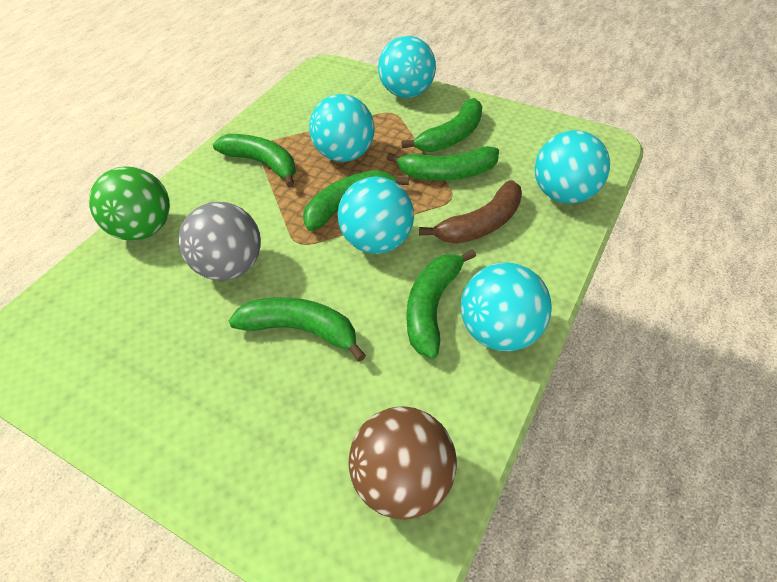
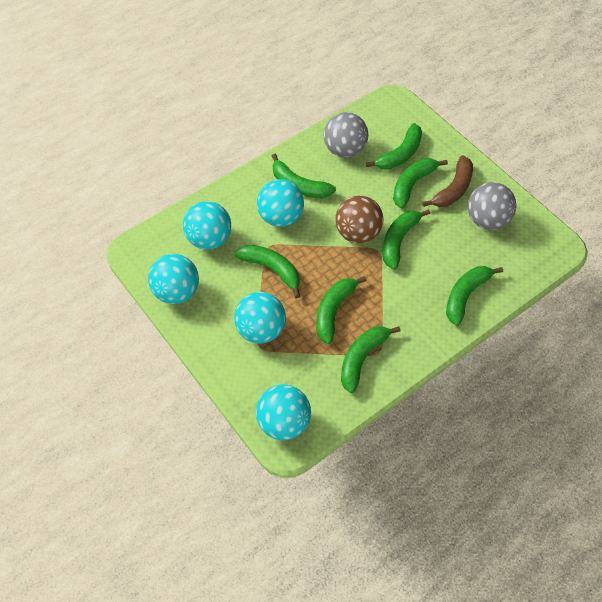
green ball: 1 -> 0
green banana: 6 -> 8
grey ball: 1 -> 2

